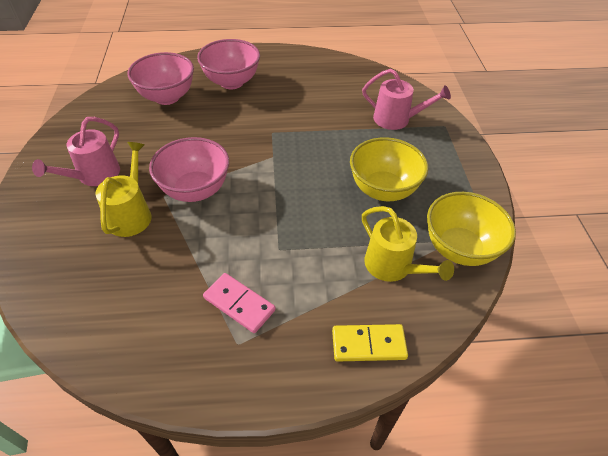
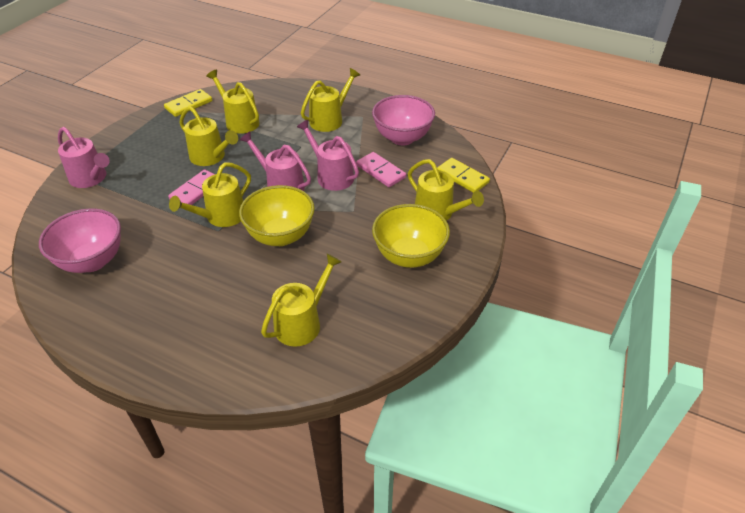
pink bowl: 3 -> 2
pink domino: 1 -> 2
pink watering can: 2 -> 3
yellow domino: 1 -> 2
yellow watering can: 2 -> 6

